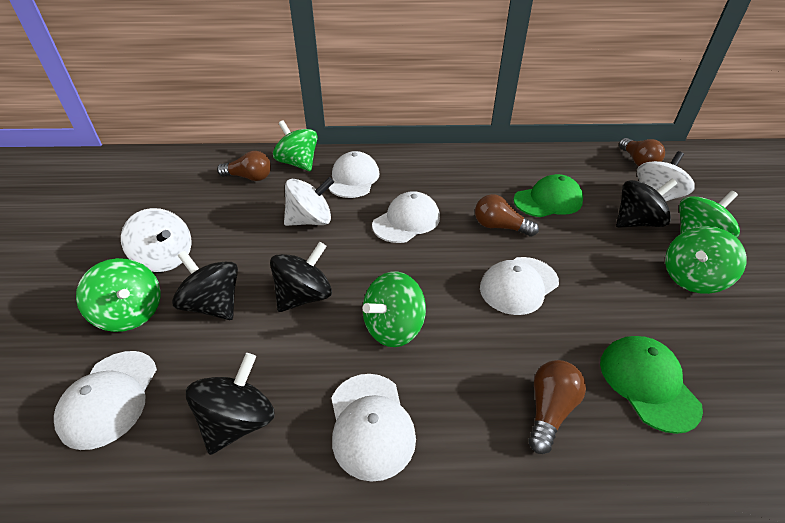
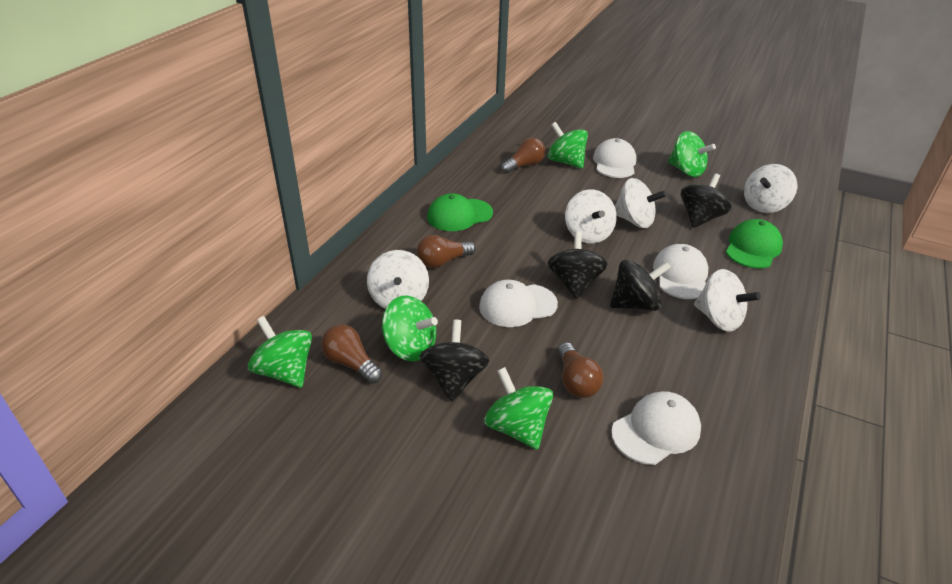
white cap: 5 -> 4
white spinning top: 3 -> 5

